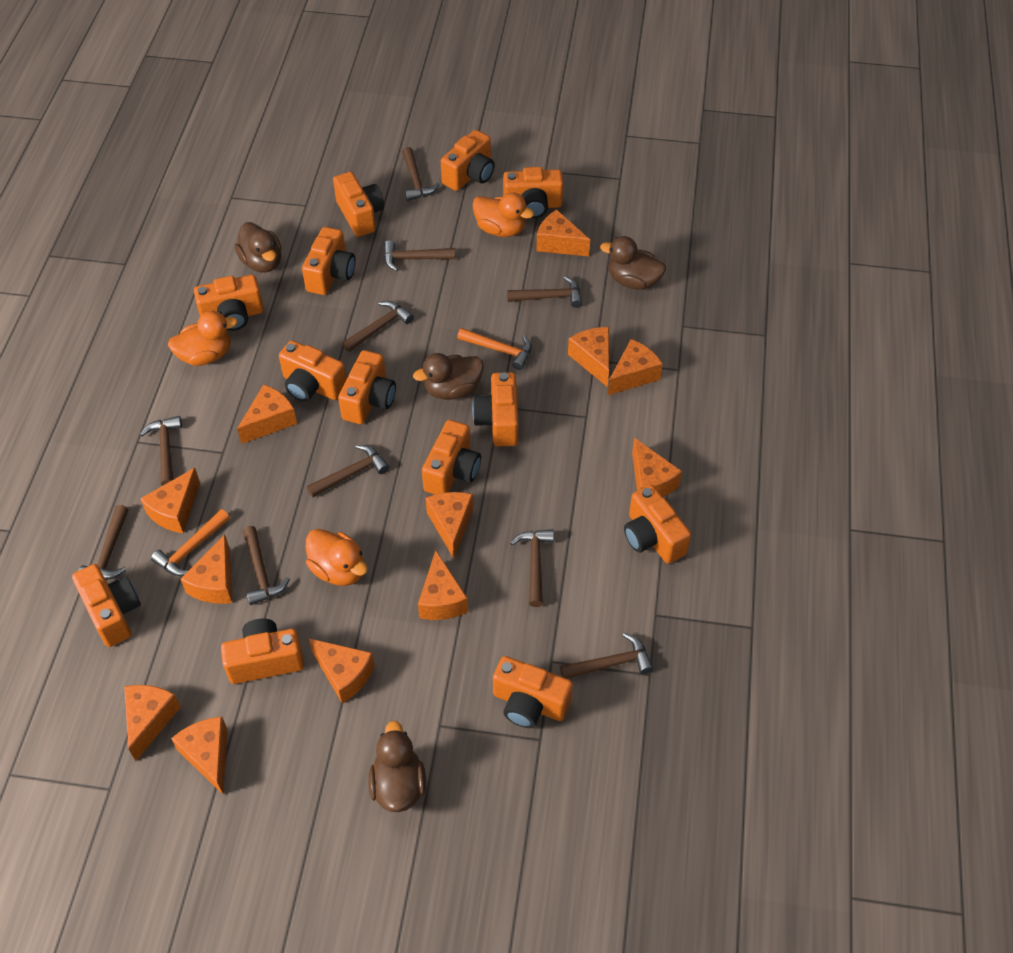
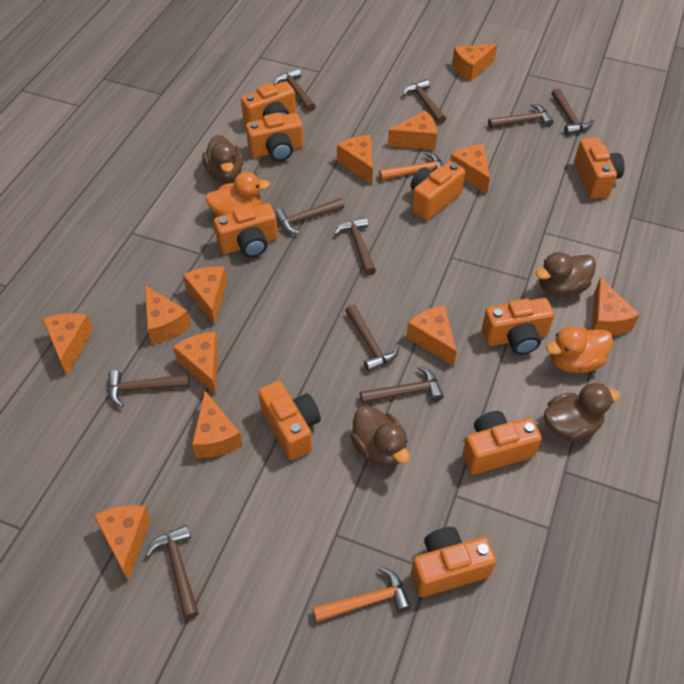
orange camera: 13 -> 9
orange duck: 3 -> 2

